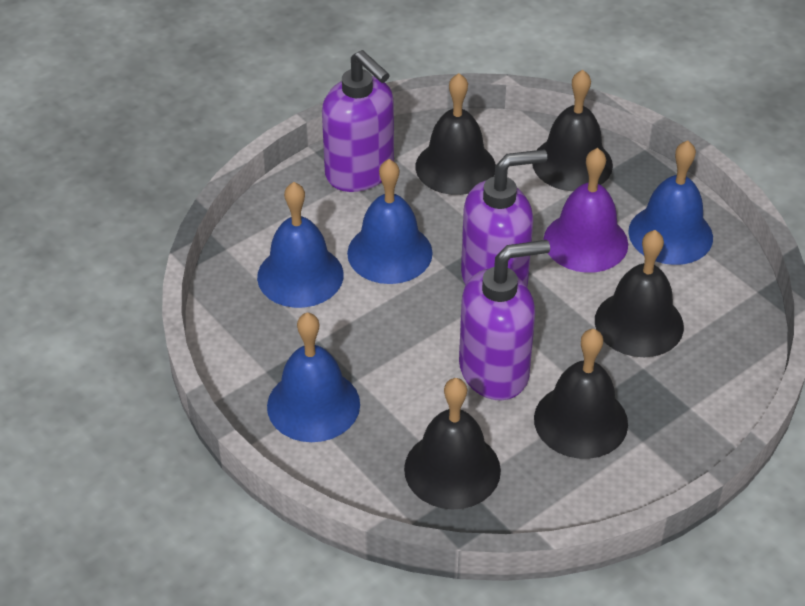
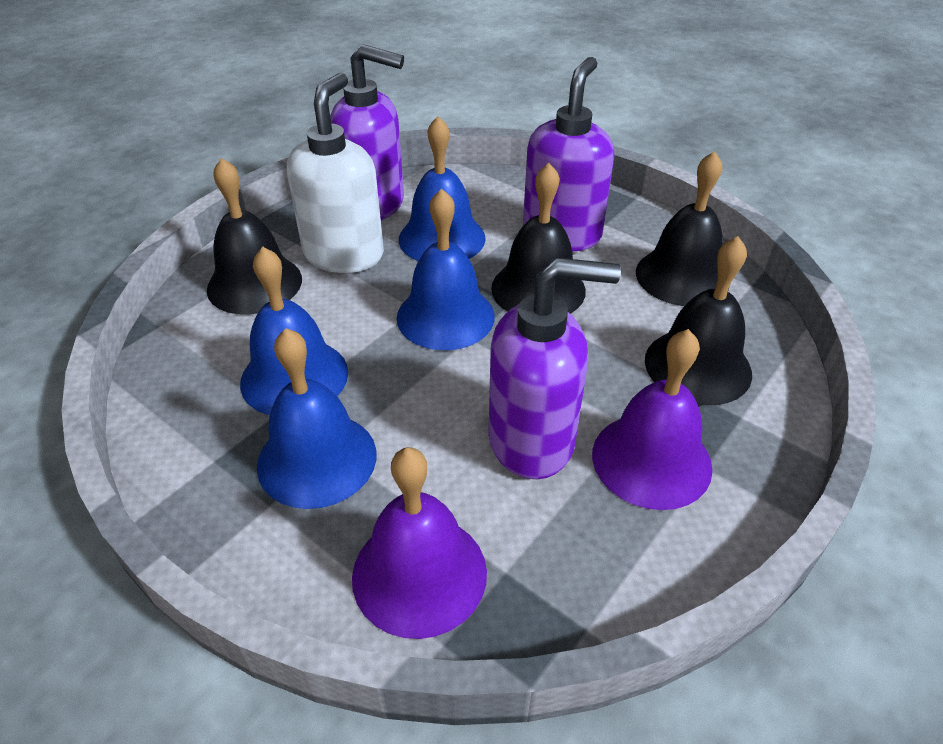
black bell: 5 -> 4
purple bell: 1 -> 2
white soap dispenser: 0 -> 1

